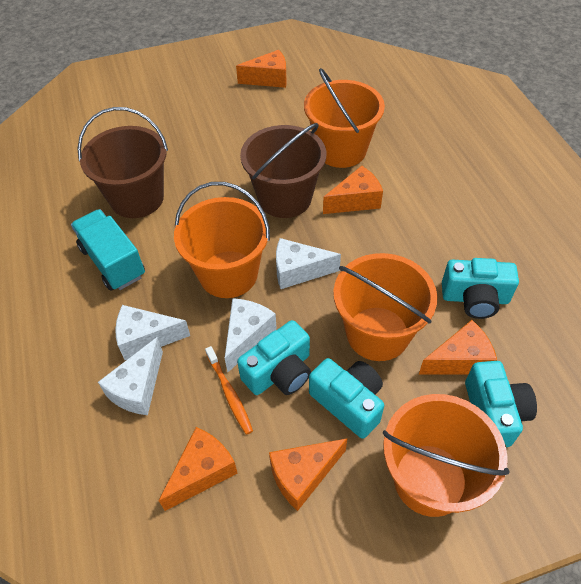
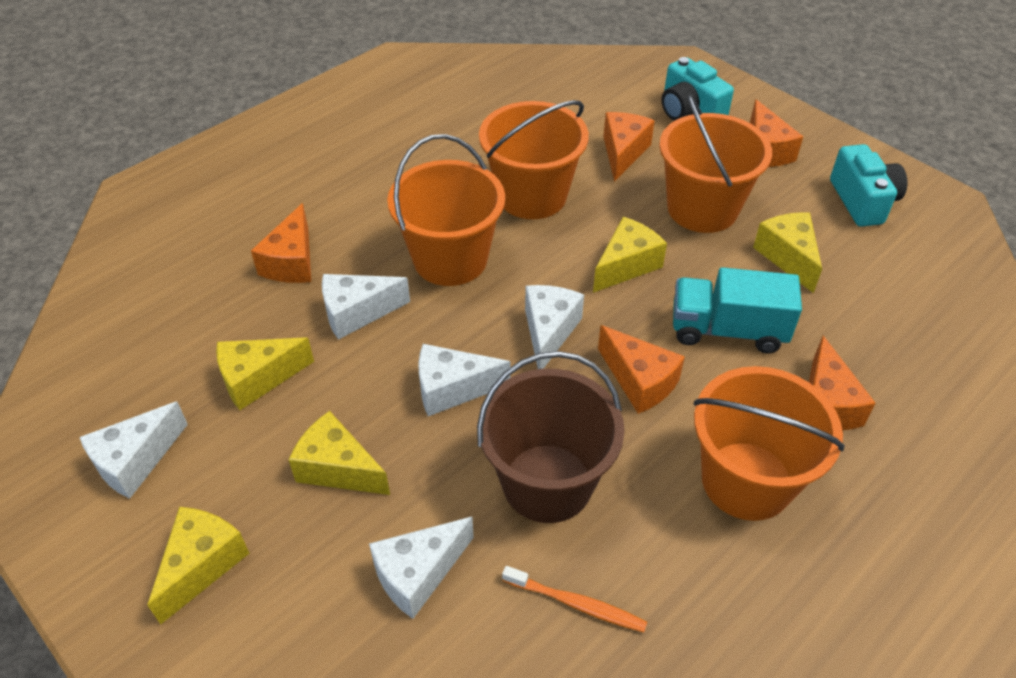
brown bucket: 2 -> 1
turquoise camera: 4 -> 2
white cheese: 4 -> 5
yellow cheese: 0 -> 5

